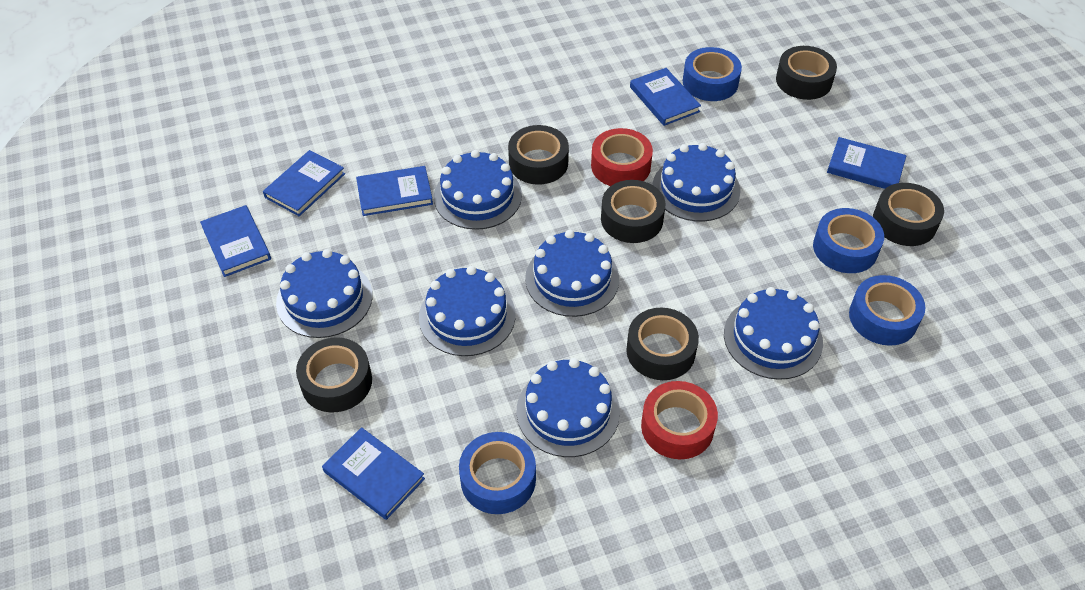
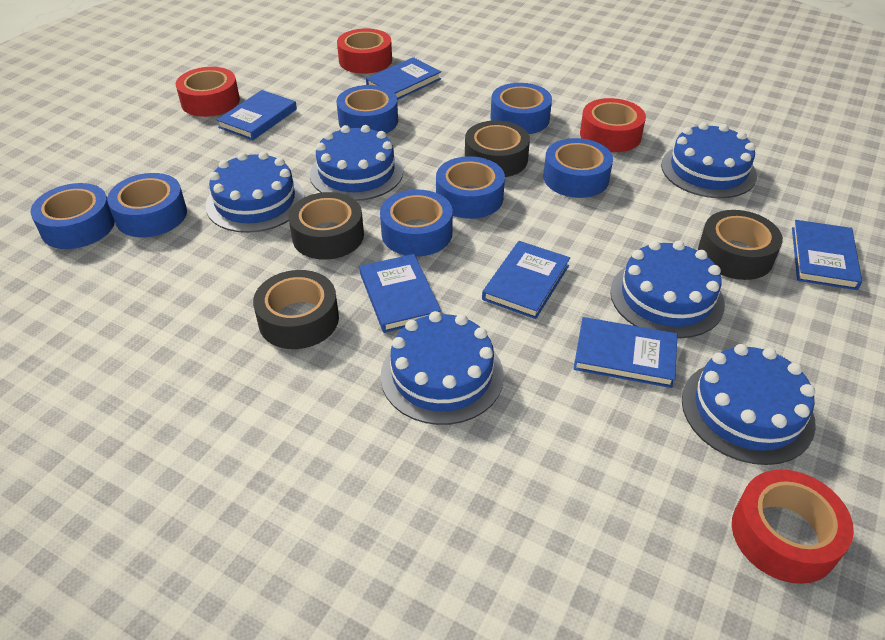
black tape: 6 -> 4
blue cake: 7 -> 6
blue tape: 4 -> 7
red tape: 2 -> 4

